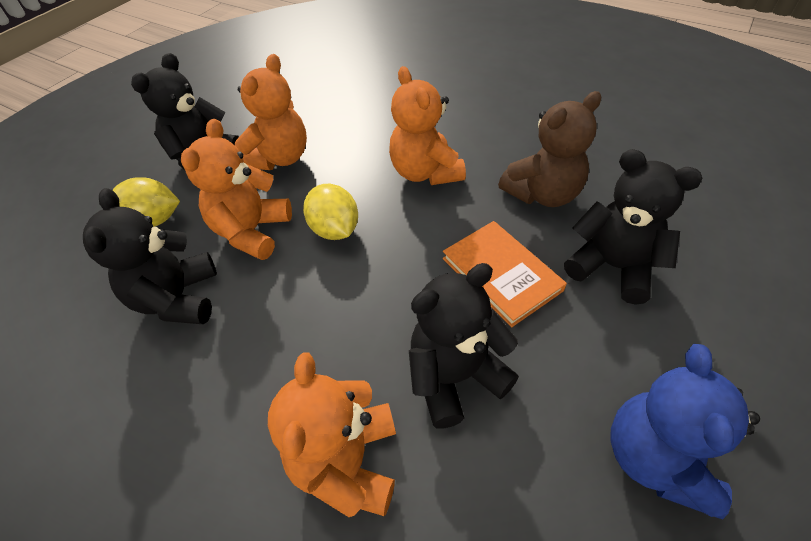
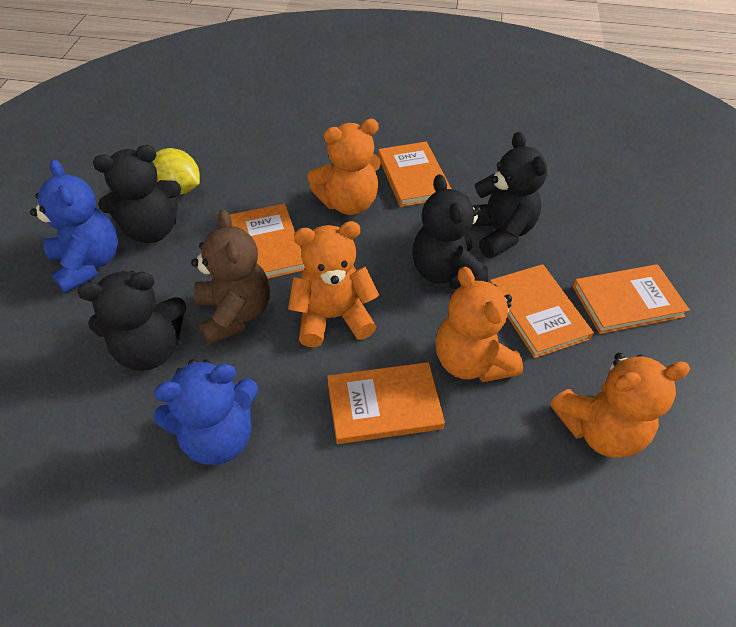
blue teddy bear: 1 -> 2
orange book: 1 -> 5
yellow lemon: 2 -> 1

